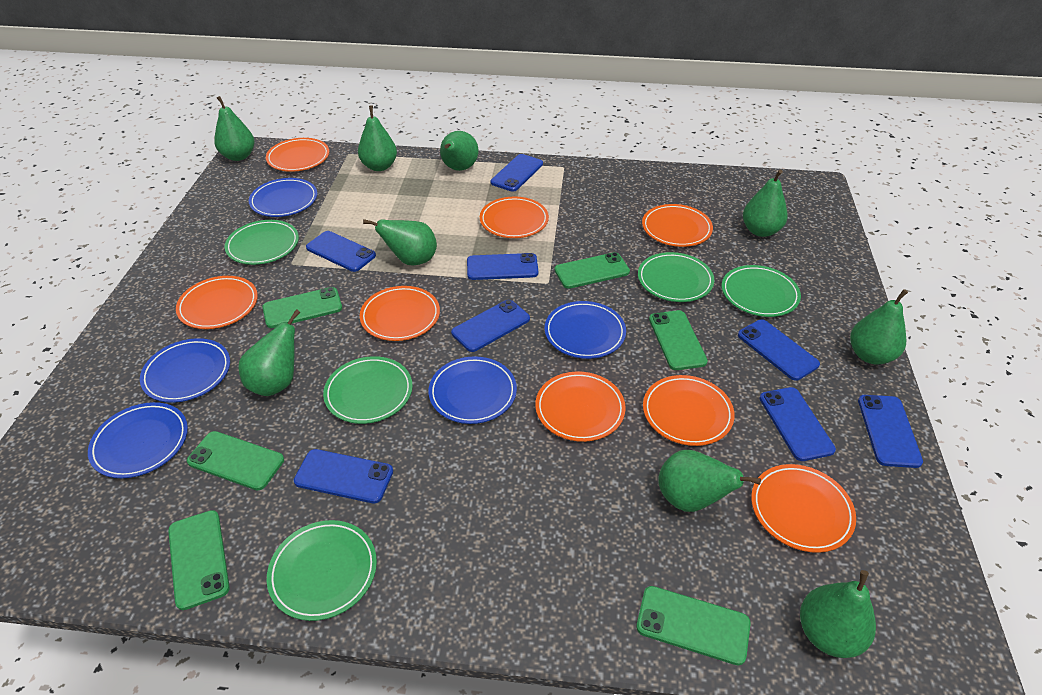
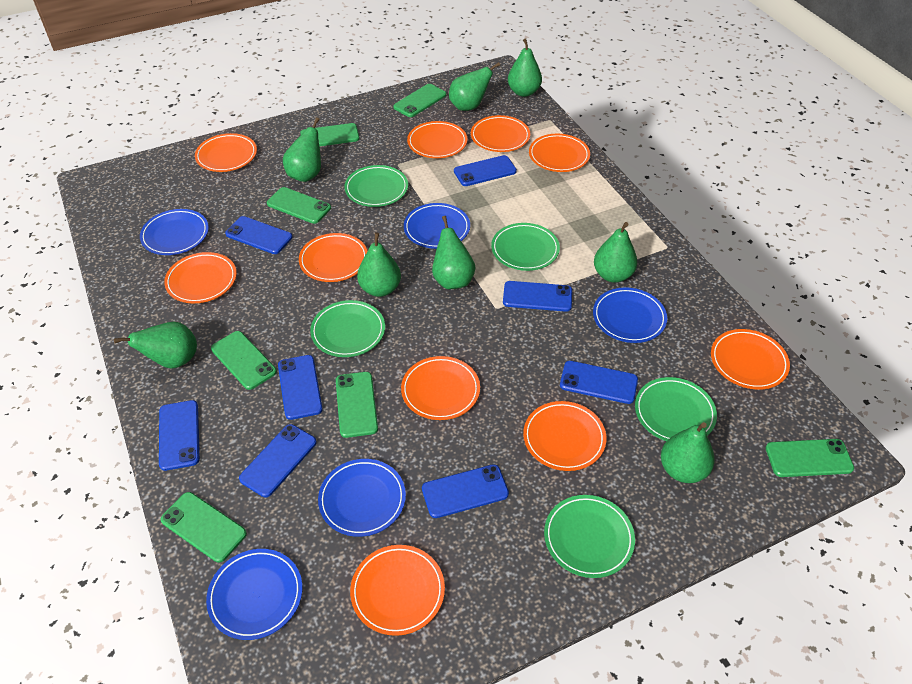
green pear: 9 -> 8
green phone: 6 -> 7
orange plate: 8 -> 10

